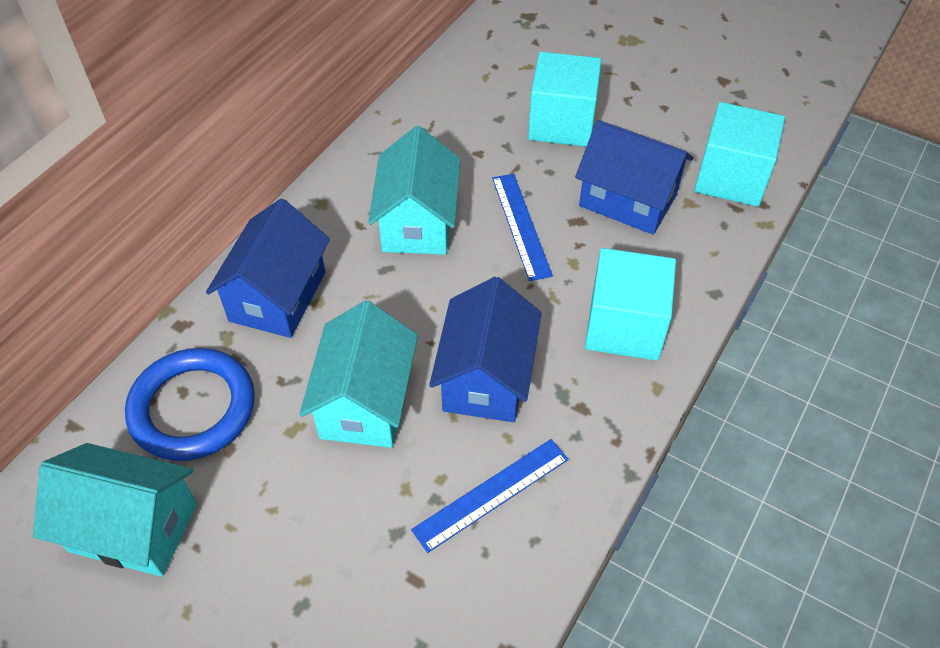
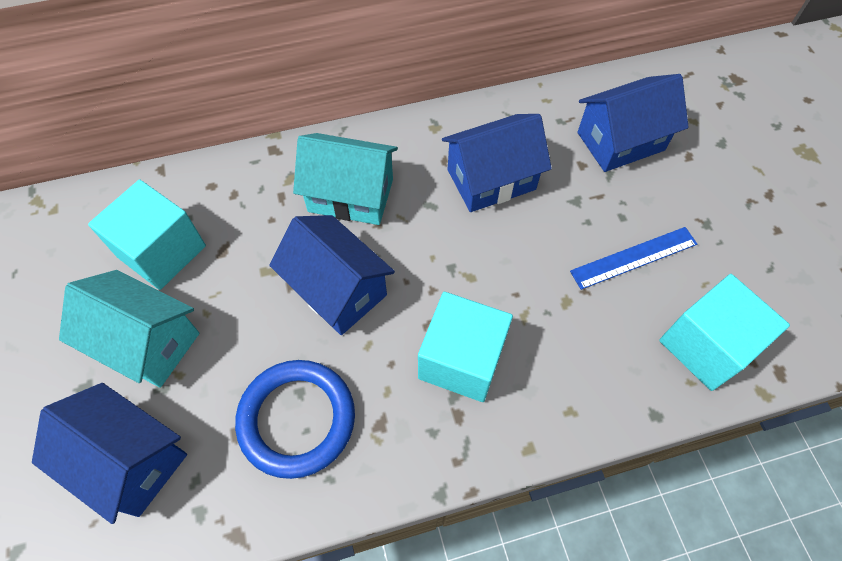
blue house: 3 -> 4
blue ruler: 2 -> 1
turquoise house: 3 -> 2

